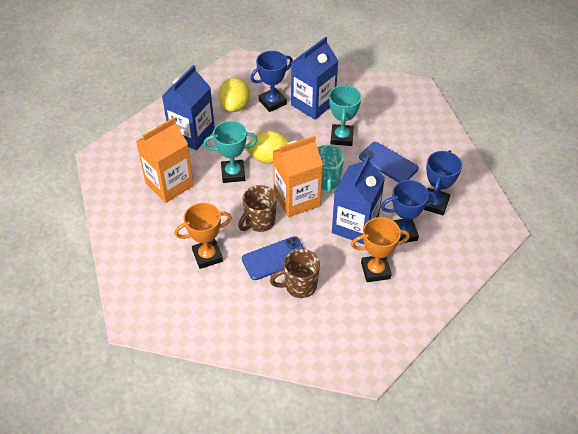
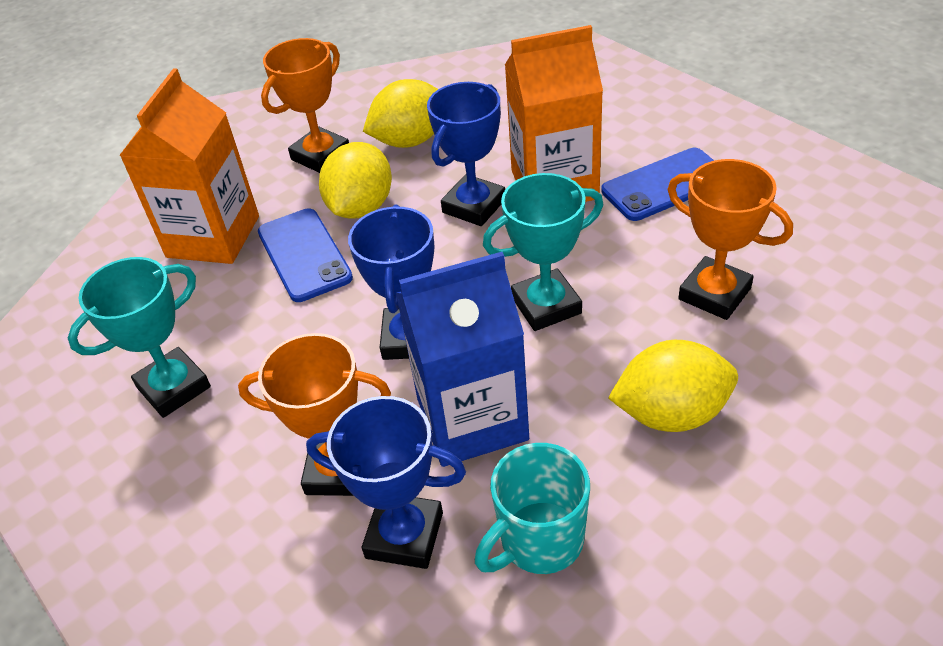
blue carton: 3 -> 1
brown mug: 2 -> 0
orange trophy: 2 -> 3
yellow lemon: 2 -> 3

